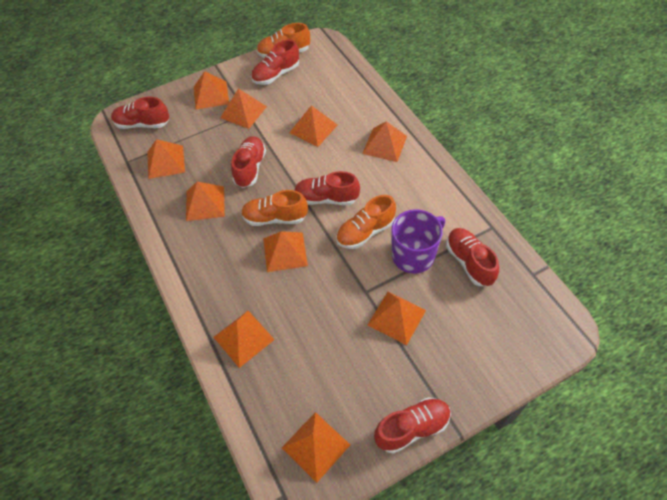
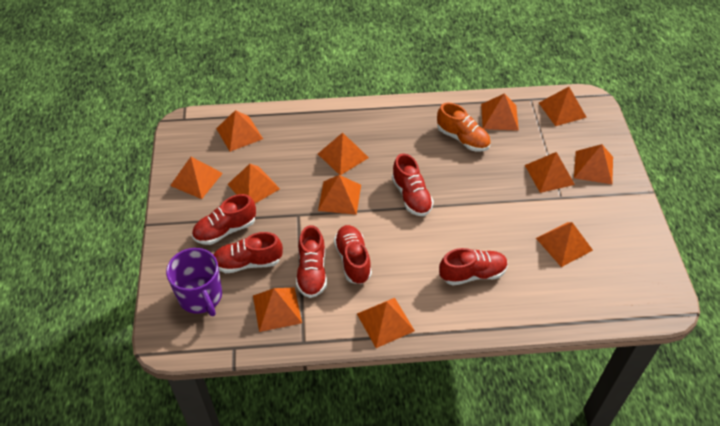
orange pyramid: 10 -> 12
orange shoe: 3 -> 1

